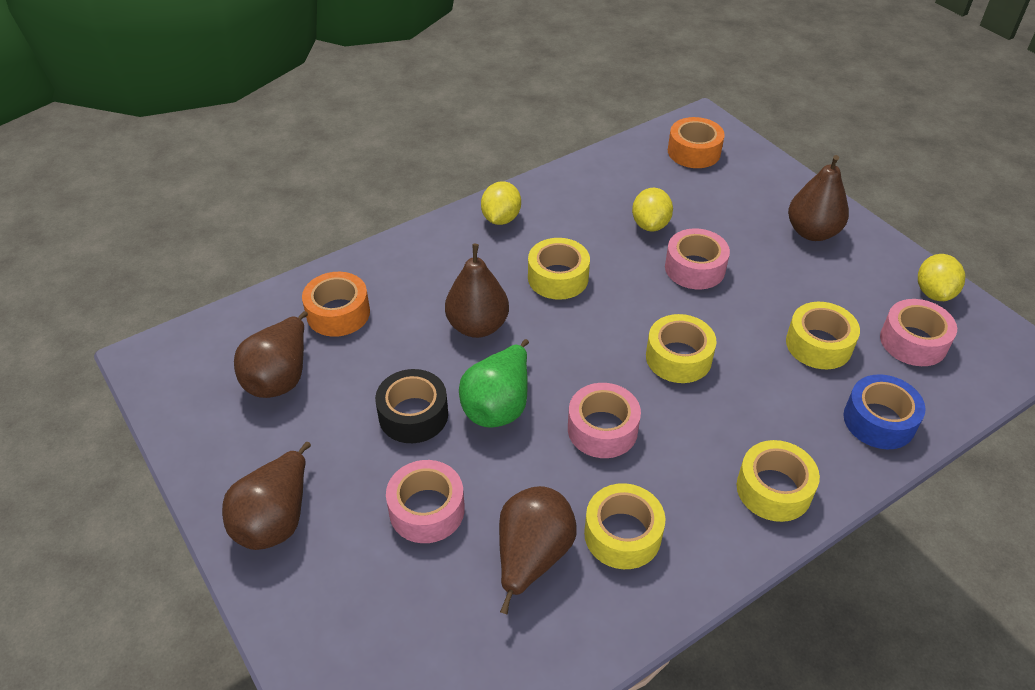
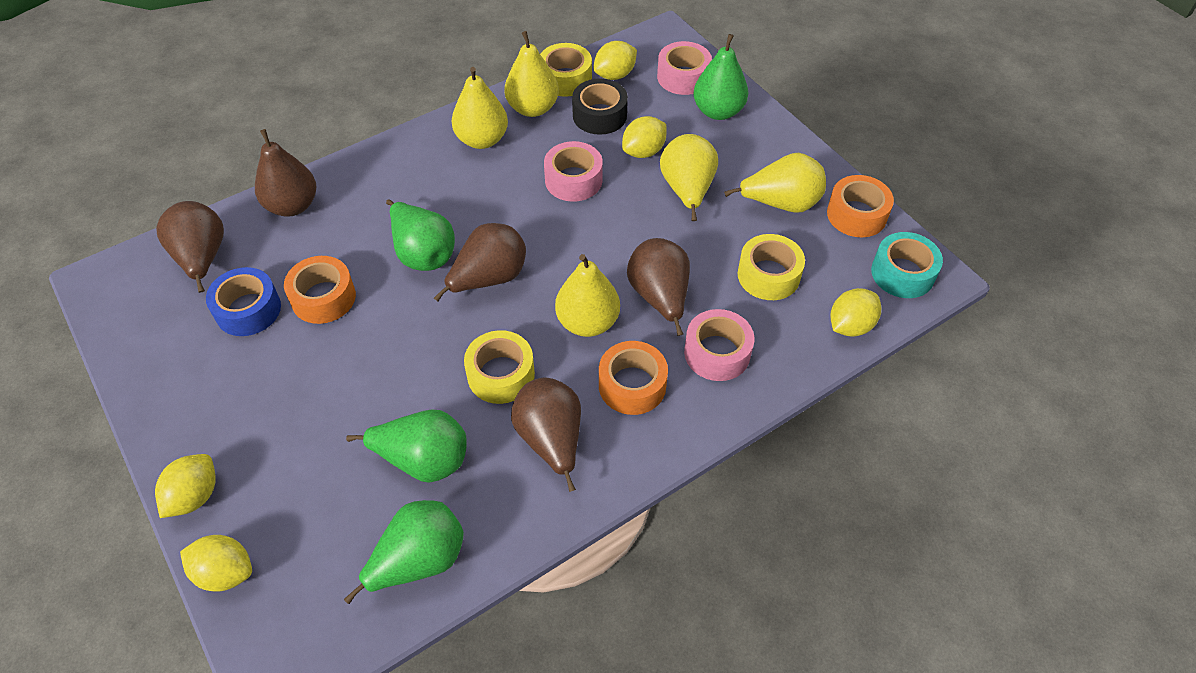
green pear: 1 -> 4
orange tape: 2 -> 3
pink tape: 4 -> 3
turquoise tape: 0 -> 1
yellow lemon: 3 -> 5
yellow pear: 0 -> 5
yellow tape: 5 -> 3

